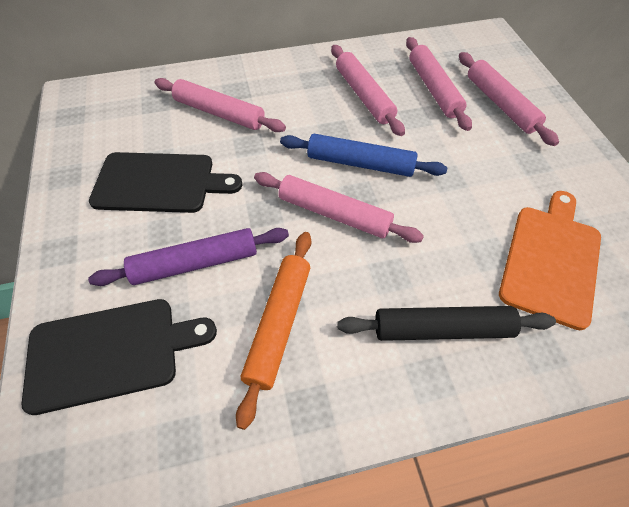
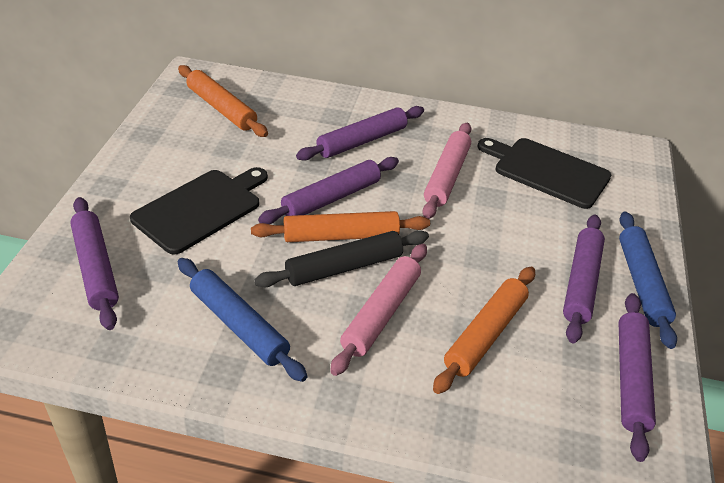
blue rolling pin: 1 -> 2
orange cutting board: 1 -> 0
orange rolling pin: 1 -> 3
pink rolling pin: 5 -> 2
purple rolling pin: 1 -> 5

